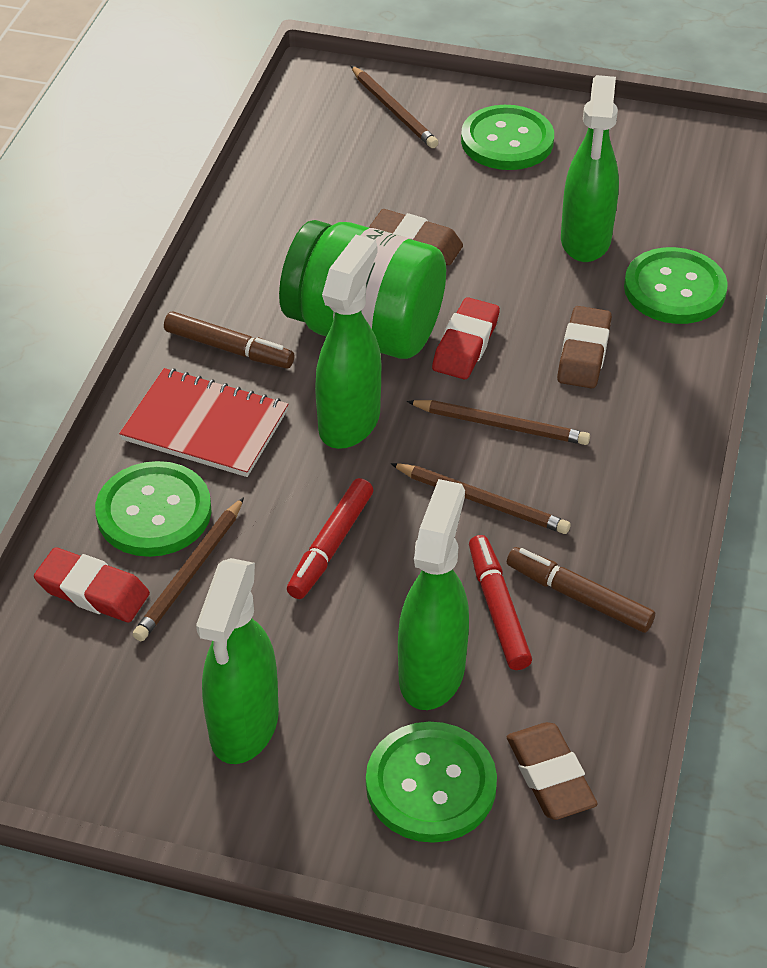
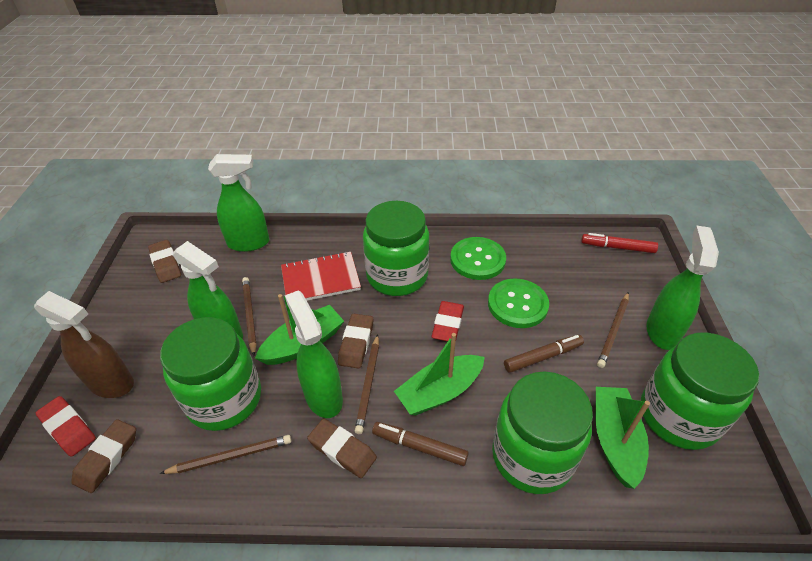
brown eraser: 3 -> 4
brown spray bottle: 0 -> 1
green boat: 0 -> 3
green button: 4 -> 2
green jar: 1 -> 4
red marker: 2 -> 1

